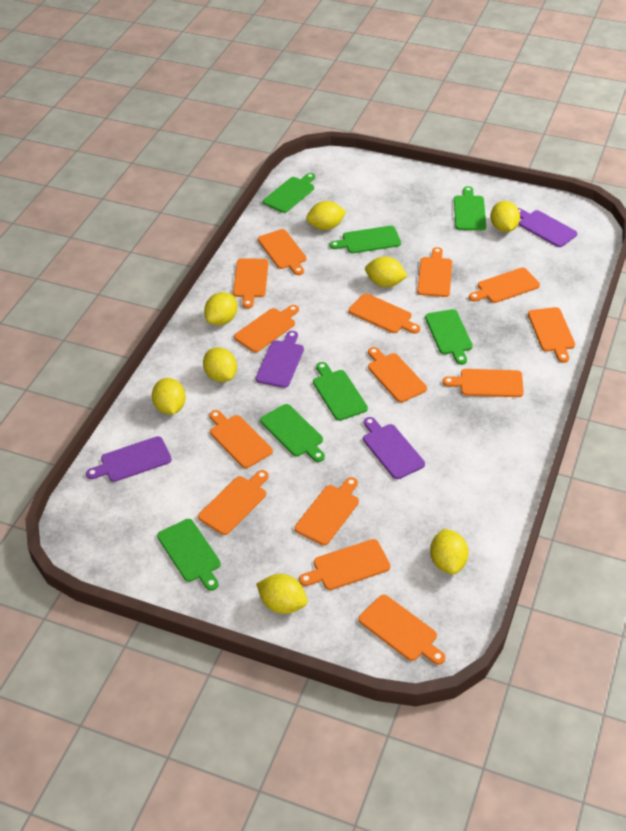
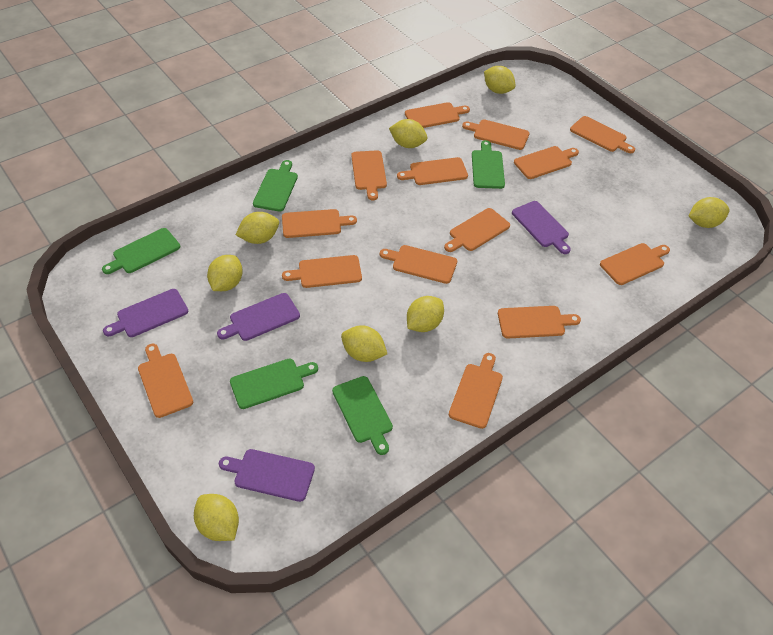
green cutting board: 7 -> 5

